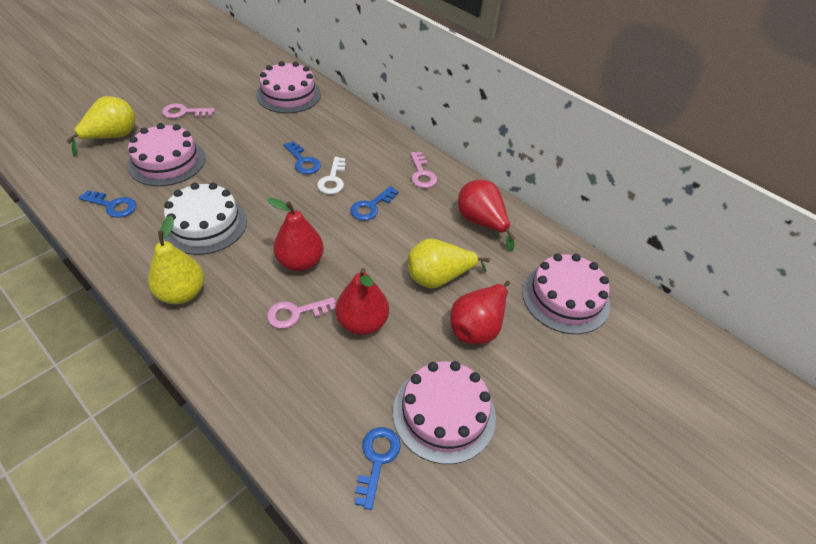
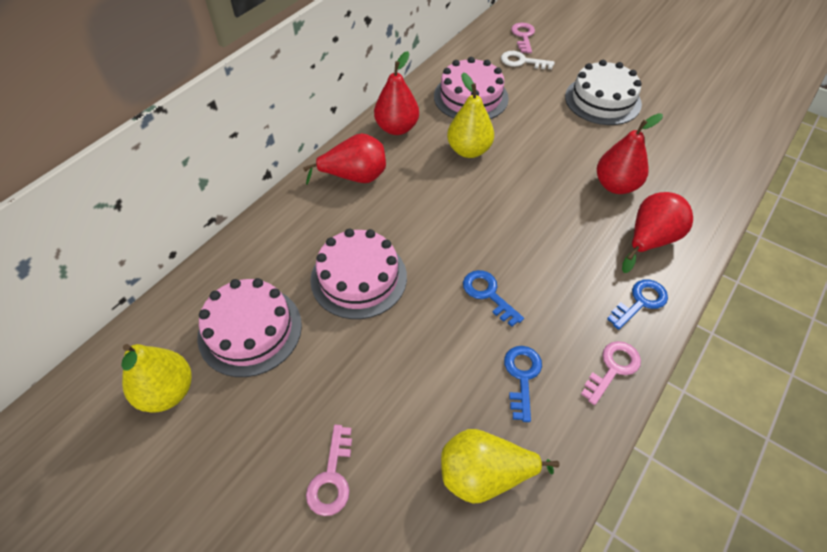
blue key: 4 -> 3
pink cake: 4 -> 3

